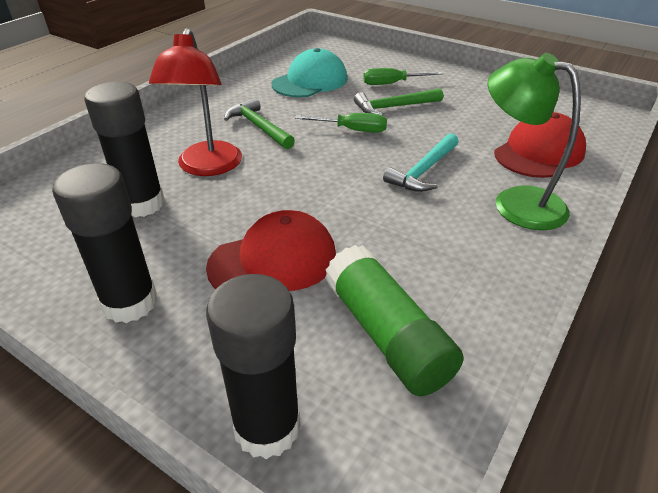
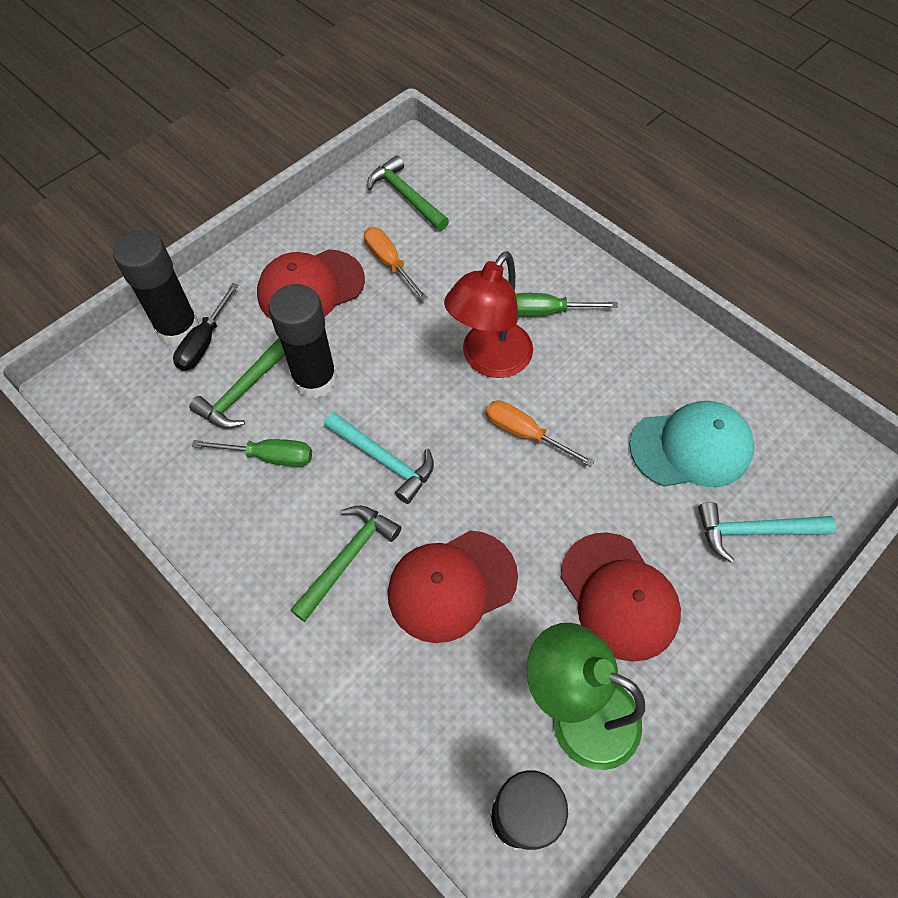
black screwdriver: 0 -> 1
green glue stick: 1 -> 0
green hammer: 2 -> 3
orange screwdriver: 0 -> 2
red cap: 2 -> 3
turquoise hammer: 1 -> 2

